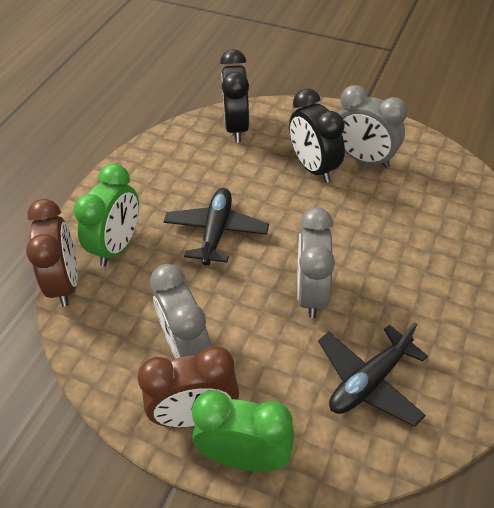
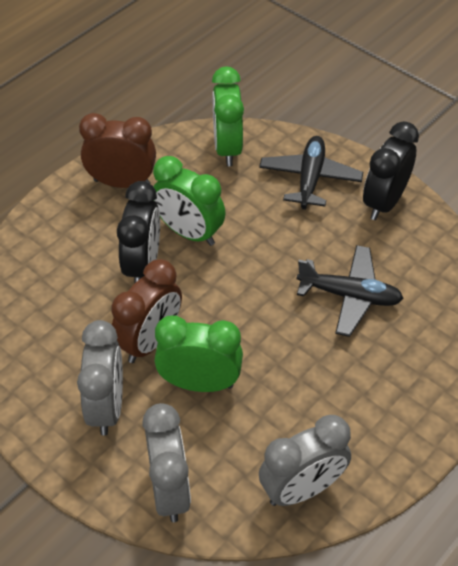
green clock: 2 -> 3

